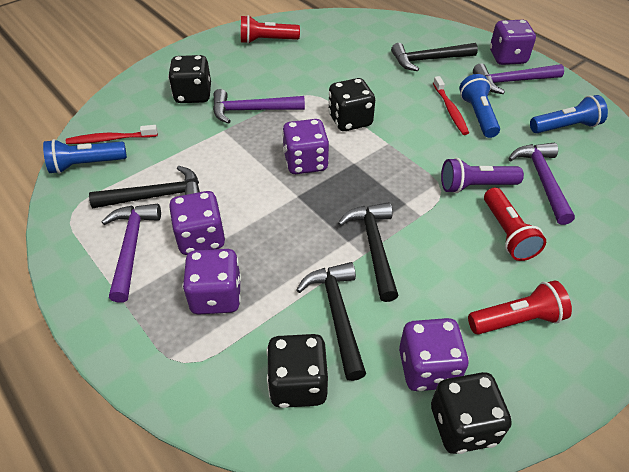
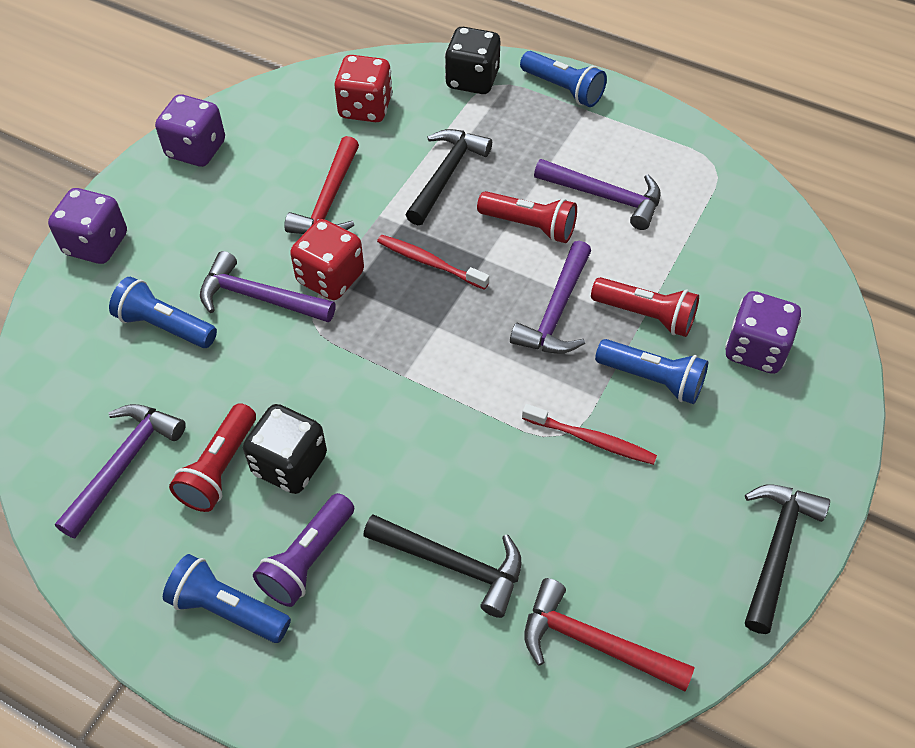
black dice: 4 -> 2
black hammer: 4 -> 3
blue flashlight: 3 -> 4
purple dice: 5 -> 3
red dice: 0 -> 2
red hammer: 0 -> 2

